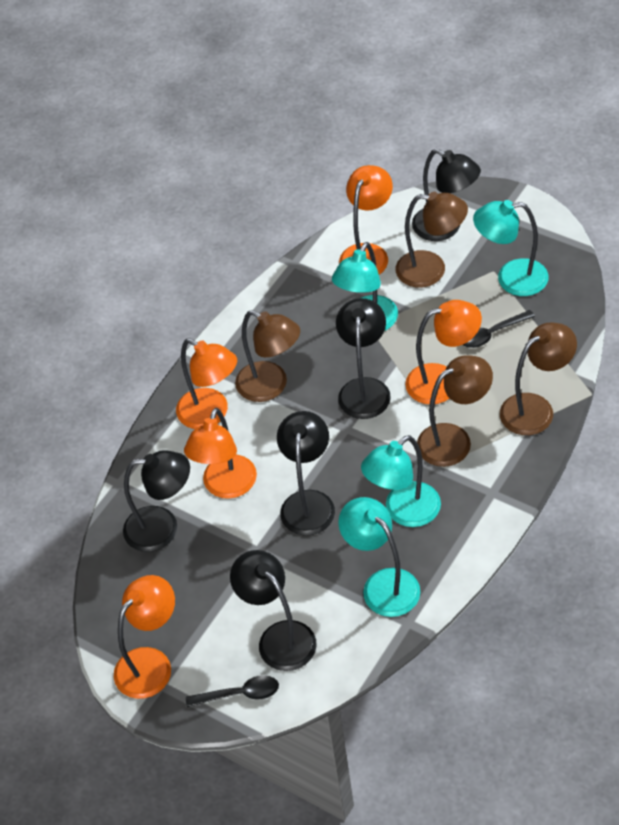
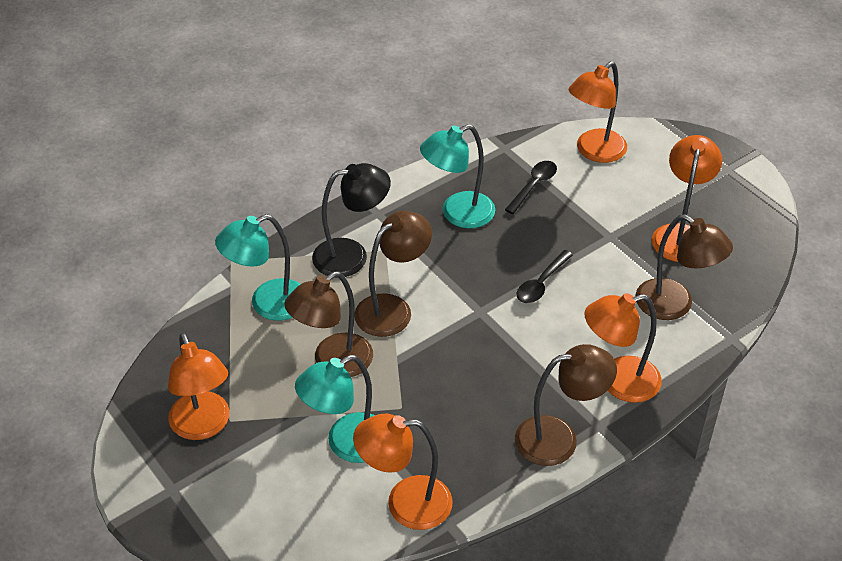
black lamp: 5 -> 1
turquoise lamp: 4 -> 3

